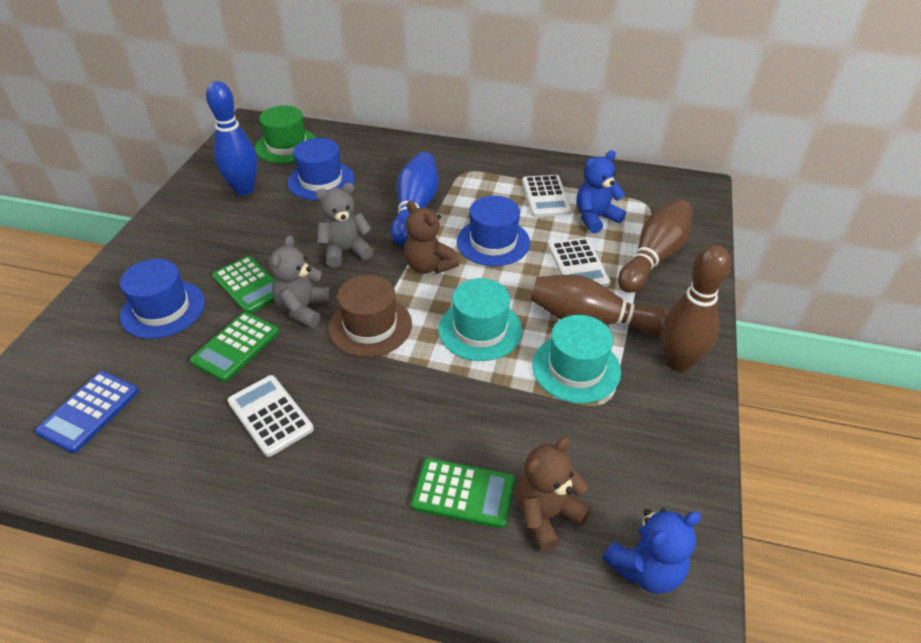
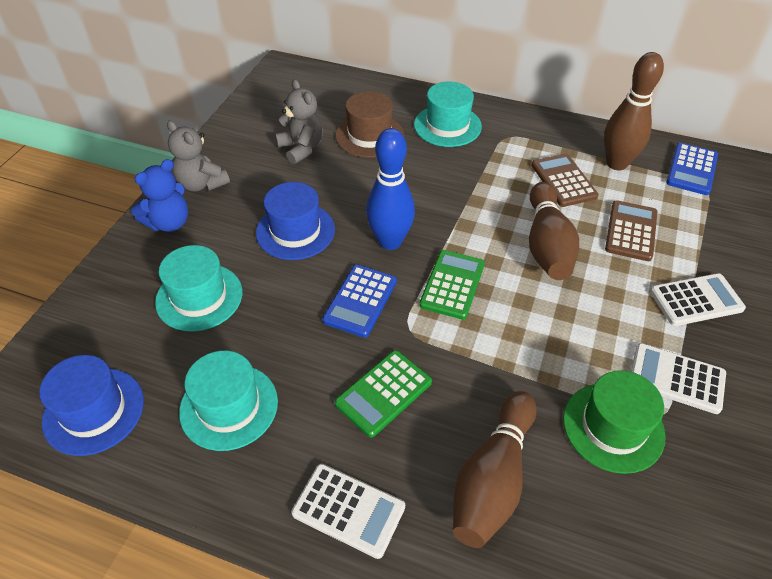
blue bowling pin: 2 -> 1
blue calculator: 1 -> 2
blue hat: 3 -> 2
blue teddy bear: 2 -> 1
brown calculator: 0 -> 2
brown teddy bear: 2 -> 0
green calculator: 3 -> 2
turquoise hat: 2 -> 3

